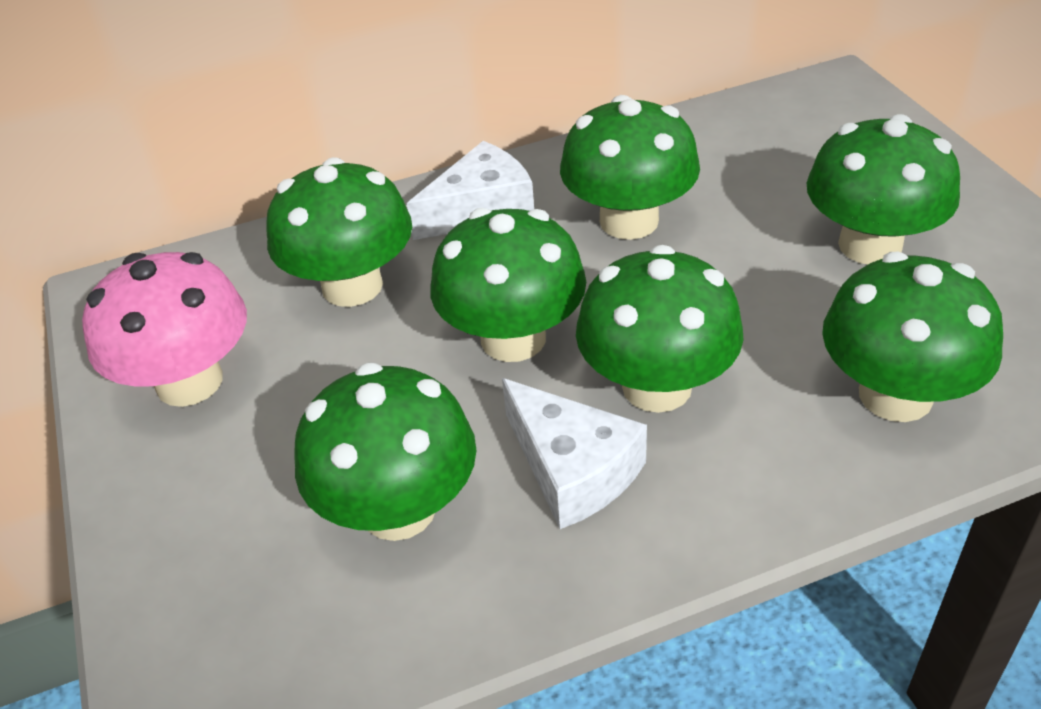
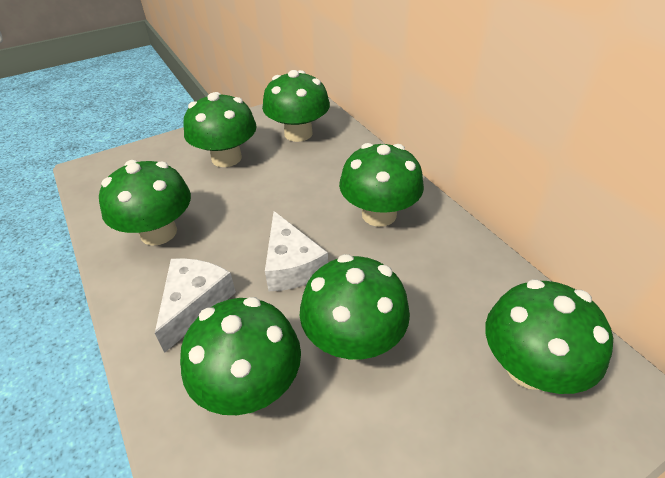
pink mushroom: 1 -> 0

